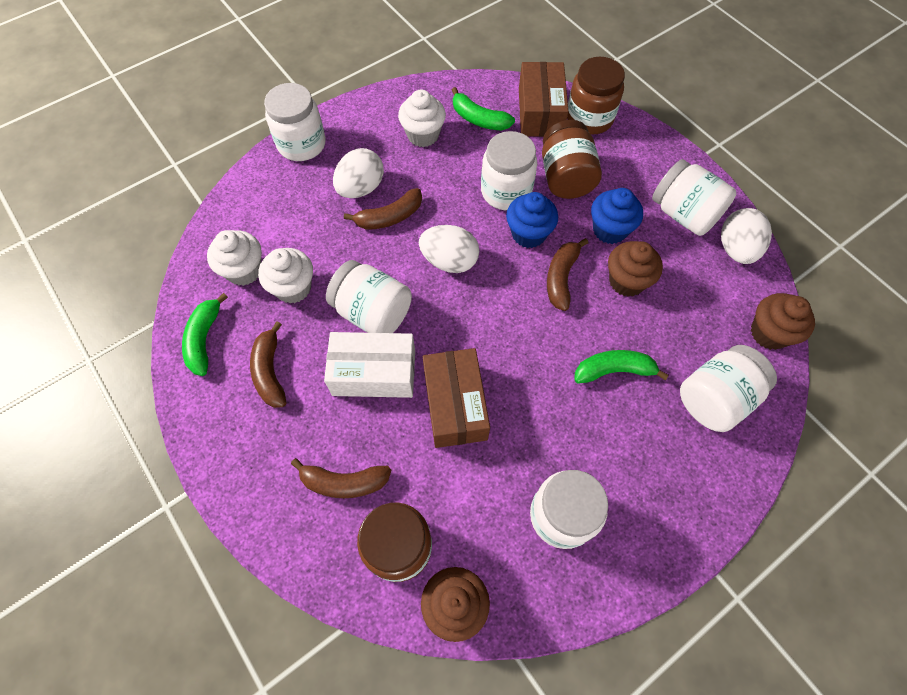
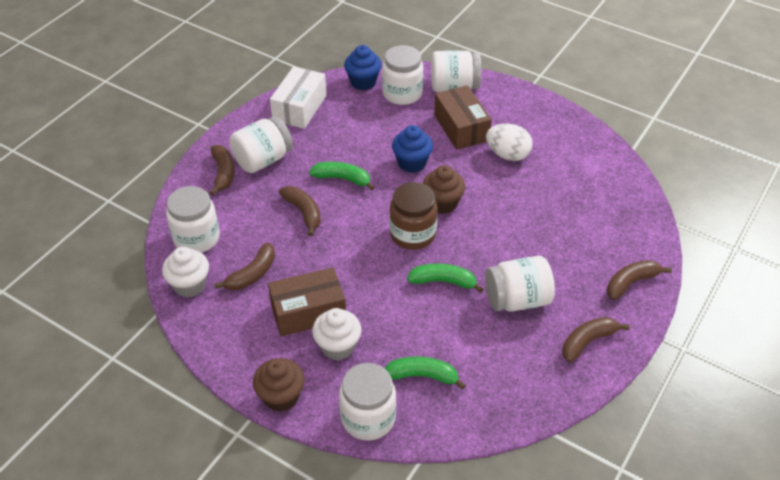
brown banana: 4 -> 5
brown cupcake: 3 -> 2
brown jar: 3 -> 1
white cupcake: 3 -> 2
white egg: 3 -> 1

